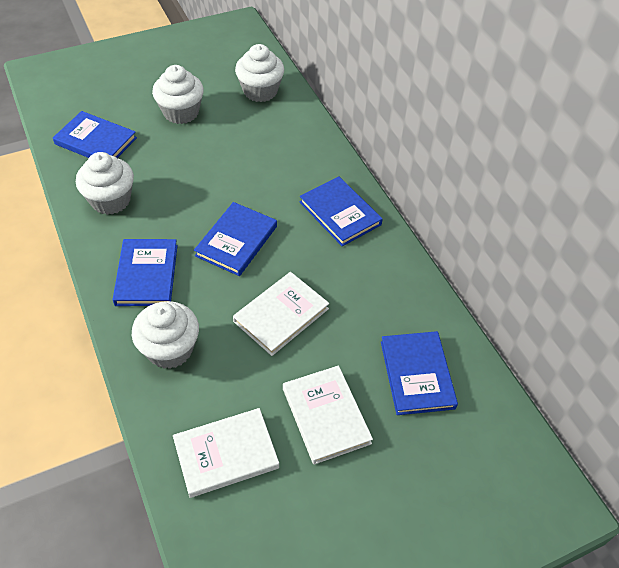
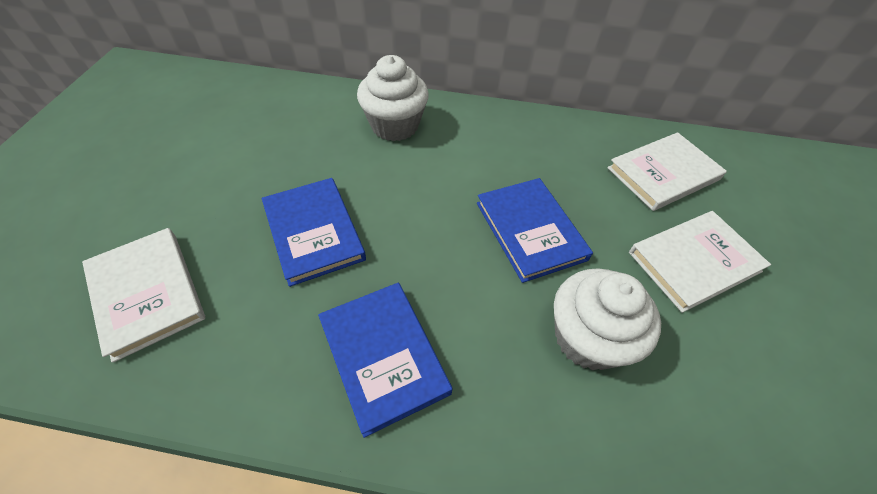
blue book: 5 -> 3
white cupcake: 4 -> 2

